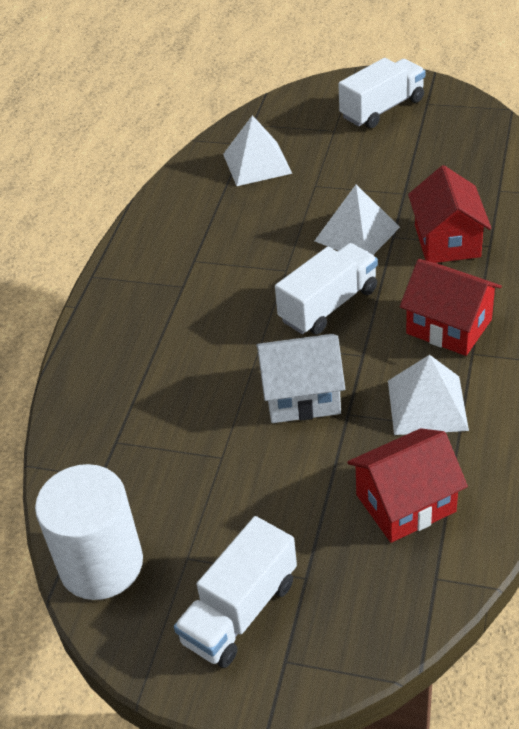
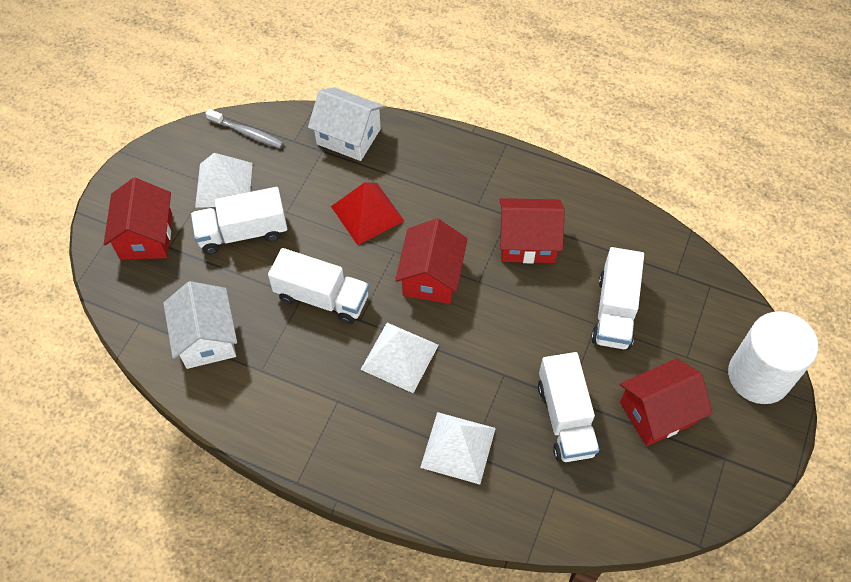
grey toothbrush: 0 -> 1
red house: 3 -> 4
red pyramid: 0 -> 1
white house: 1 -> 2
white truck: 3 -> 4

